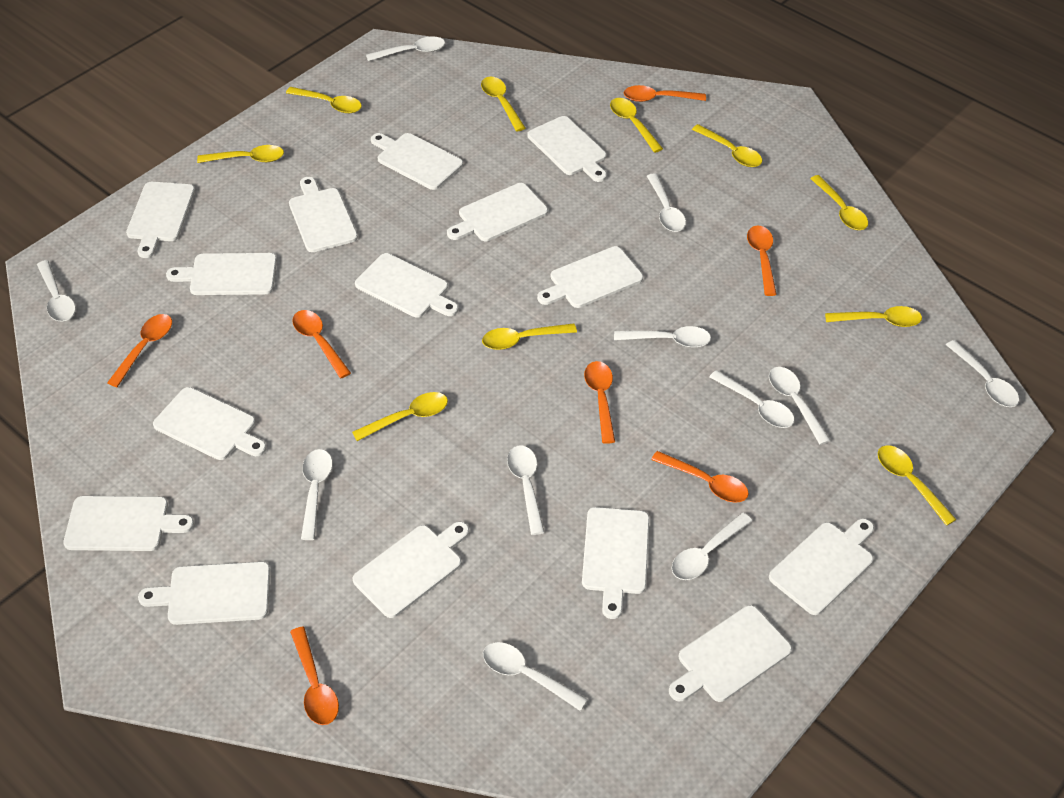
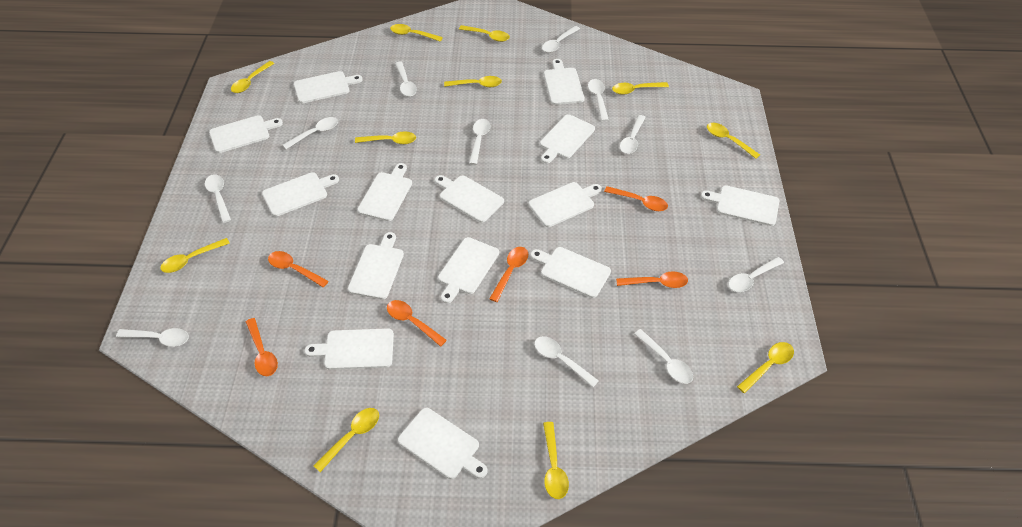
orange spoon: 7 -> 6
white cutting board: 15 -> 14
yellow spoon: 10 -> 11

